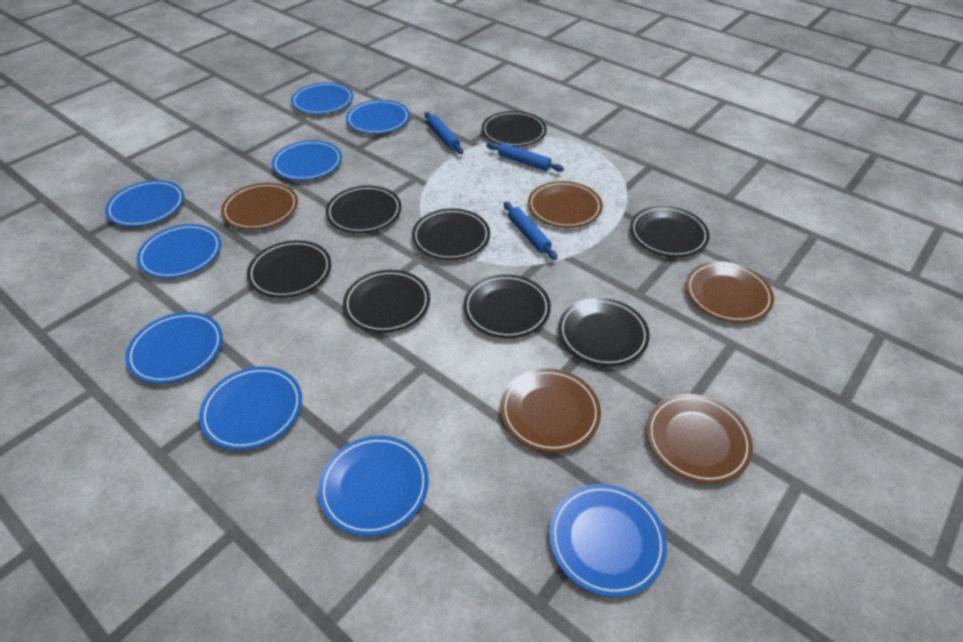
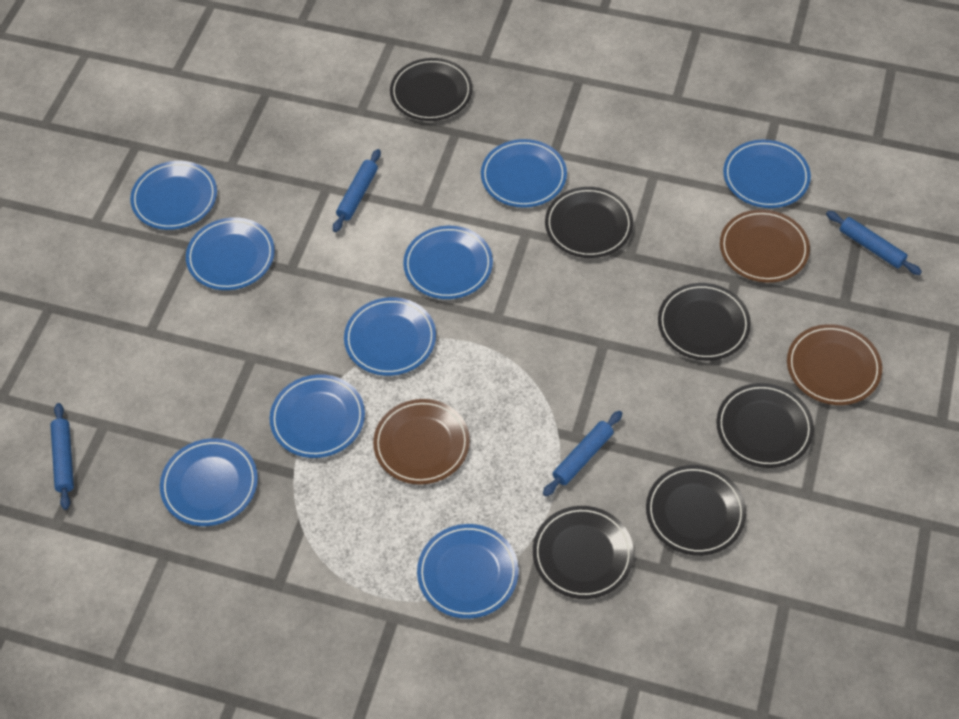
black plate: 8 -> 6
blue rolling pin: 3 -> 4
brown plate: 5 -> 3

